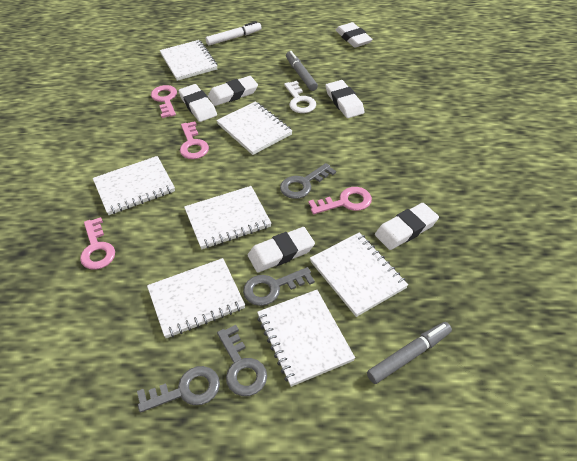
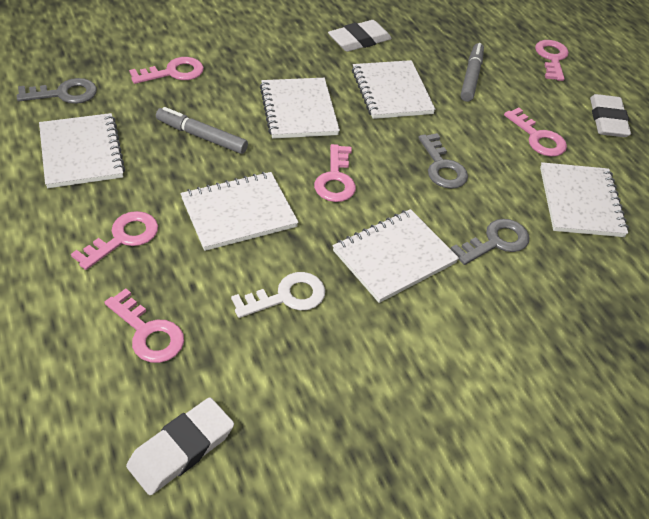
grey key: 4 -> 3
pink key: 4 -> 6
white eraser: 6 -> 3
white marker: 1 -> 0
white notebook: 7 -> 6

